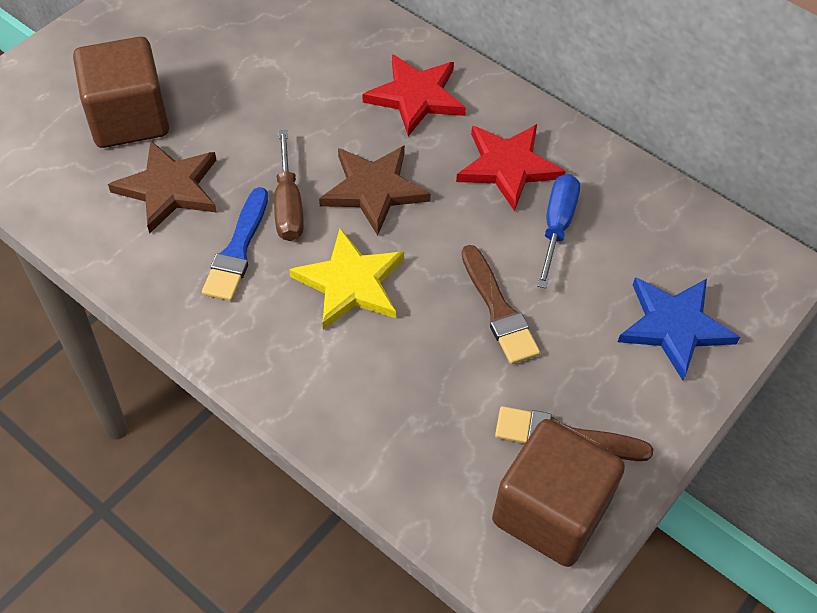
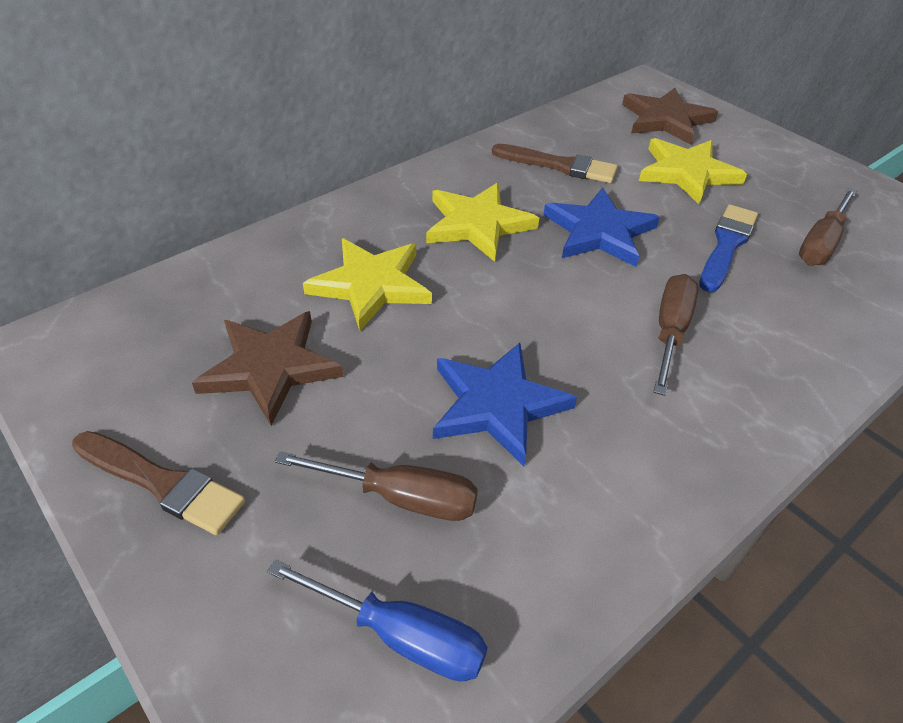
blue star: 1 -> 2
brown cube: 2 -> 0
brown screwdriver: 1 -> 3
red star: 2 -> 0
yellow star: 1 -> 3

